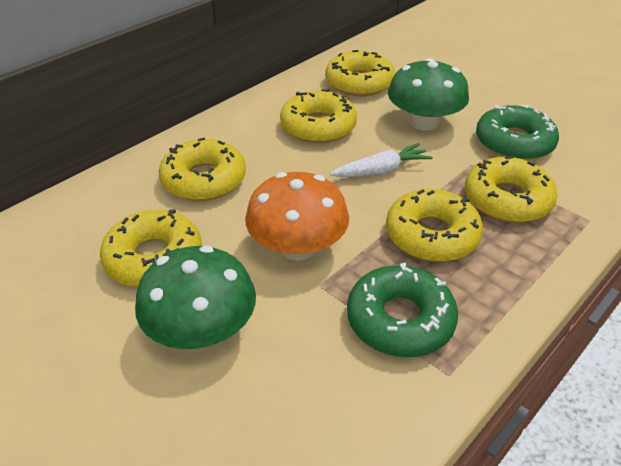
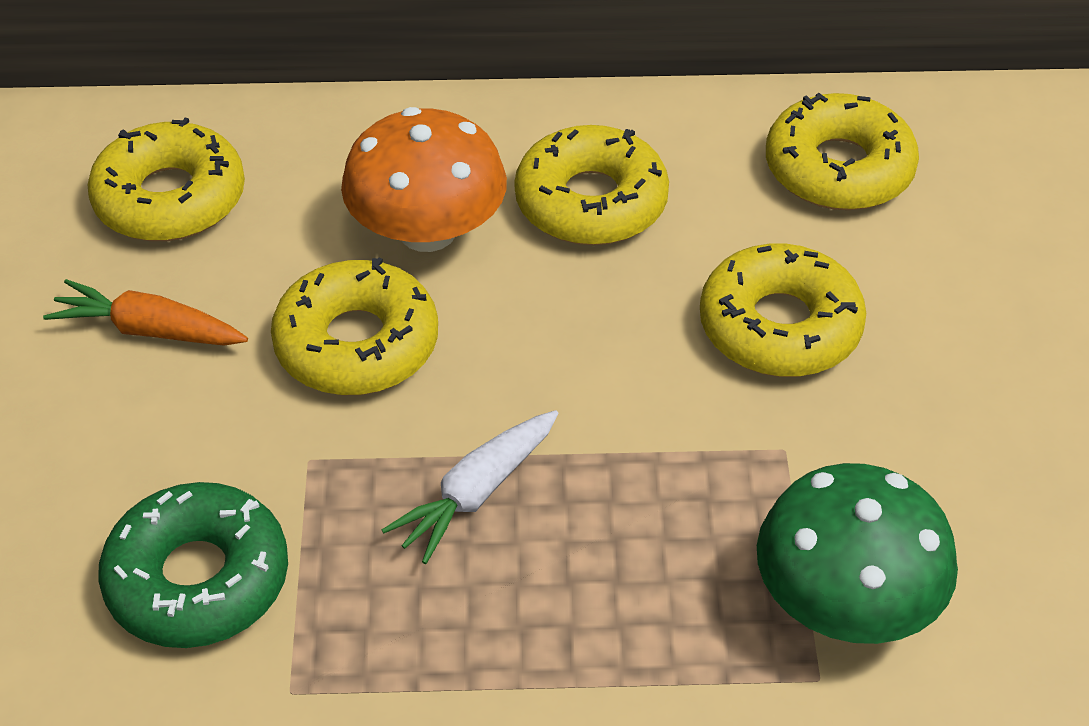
green donut: 2 -> 1
green mushroom: 2 -> 1
orange carrot: 0 -> 1
yellow donut: 6 -> 5

